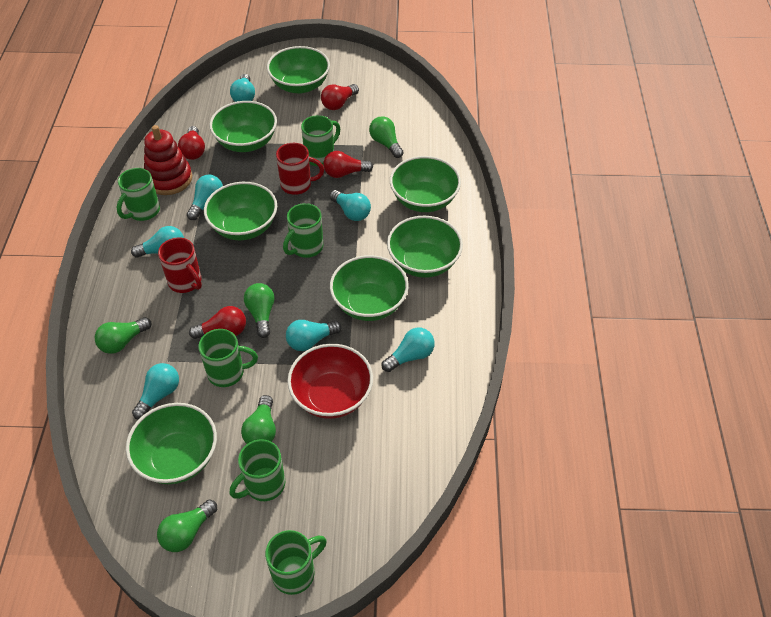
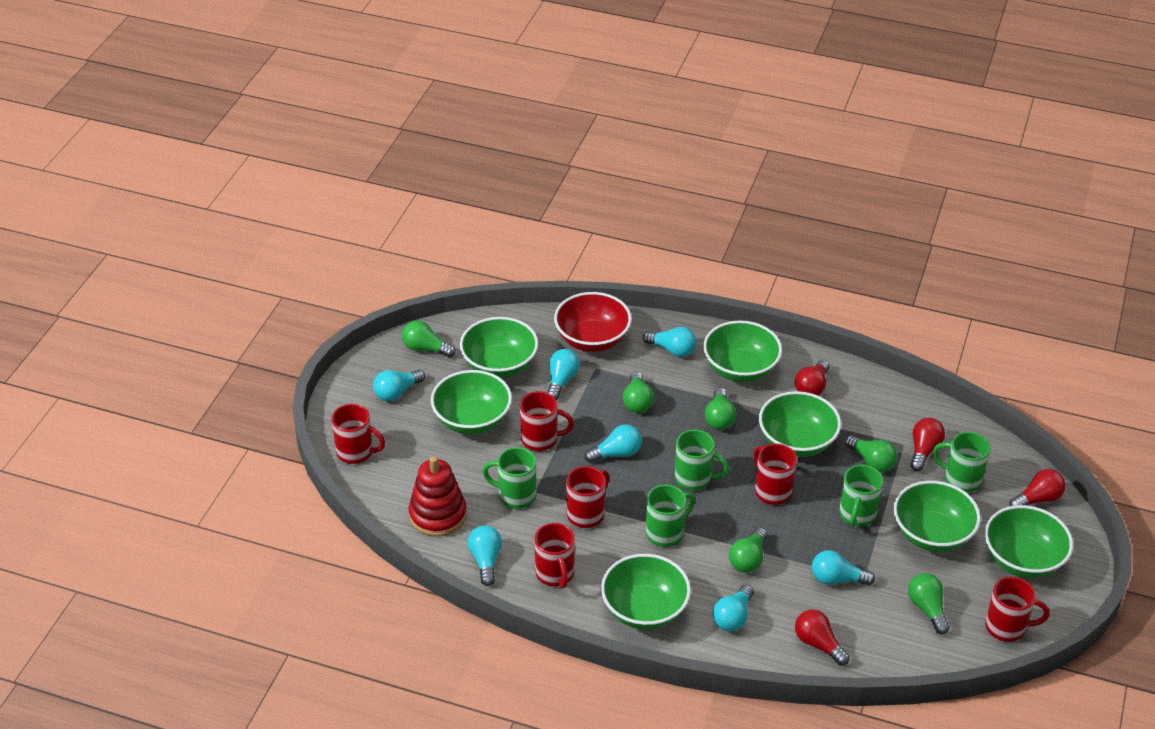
green light bulb: 5 -> 6
green mug: 6 -> 5
red mug: 2 -> 6

